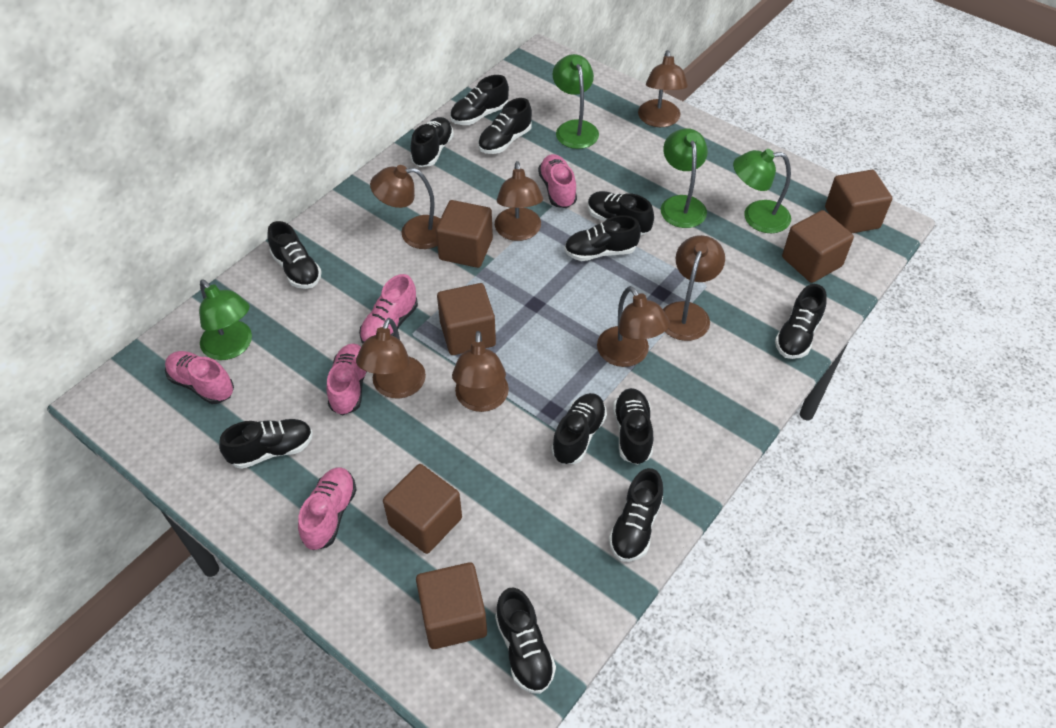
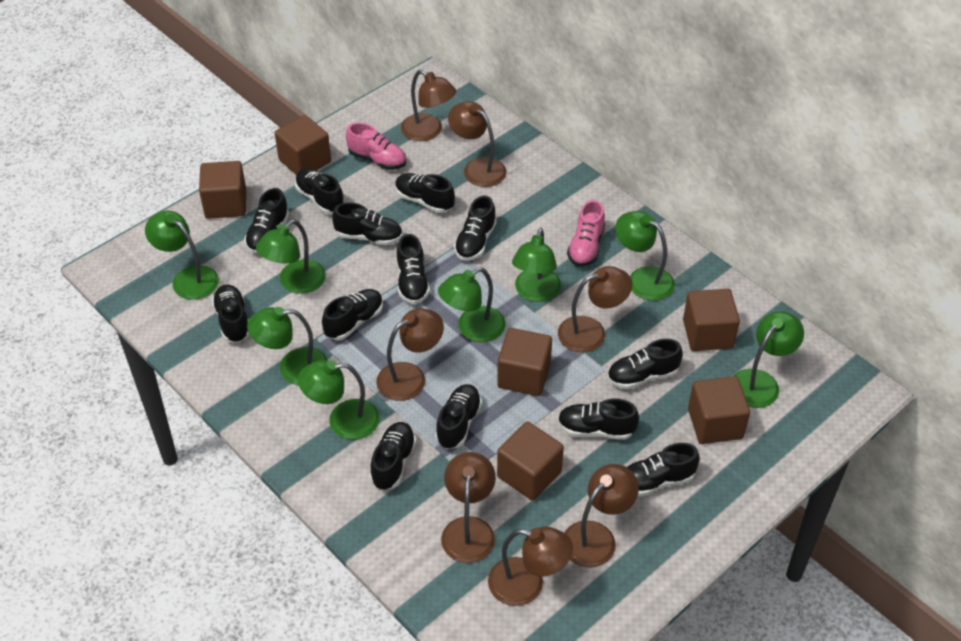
black shoe: 12 -> 13
green lamp: 4 -> 8
pink shoe: 5 -> 2

